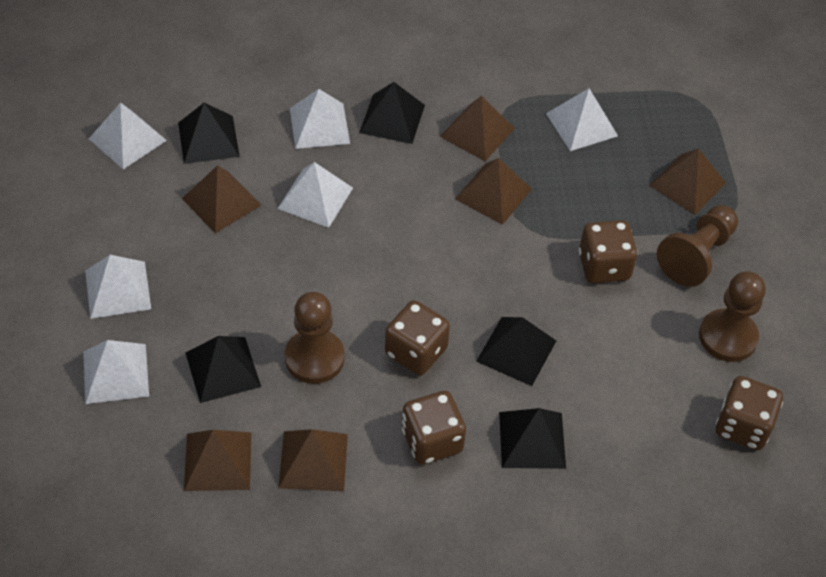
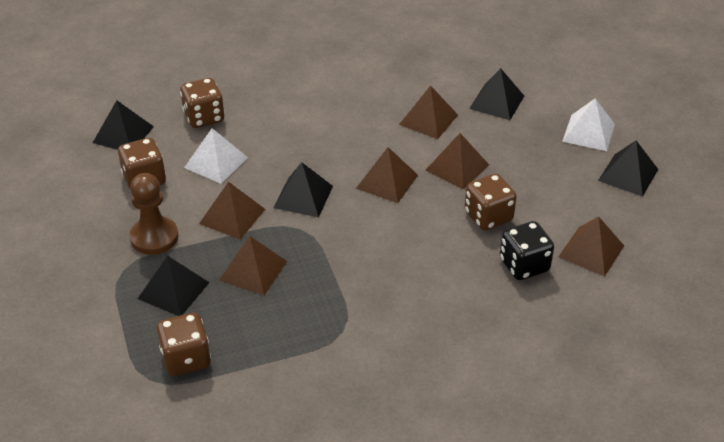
black dice: 0 -> 1
brown pawn: 3 -> 1
white pyramid: 6 -> 2

